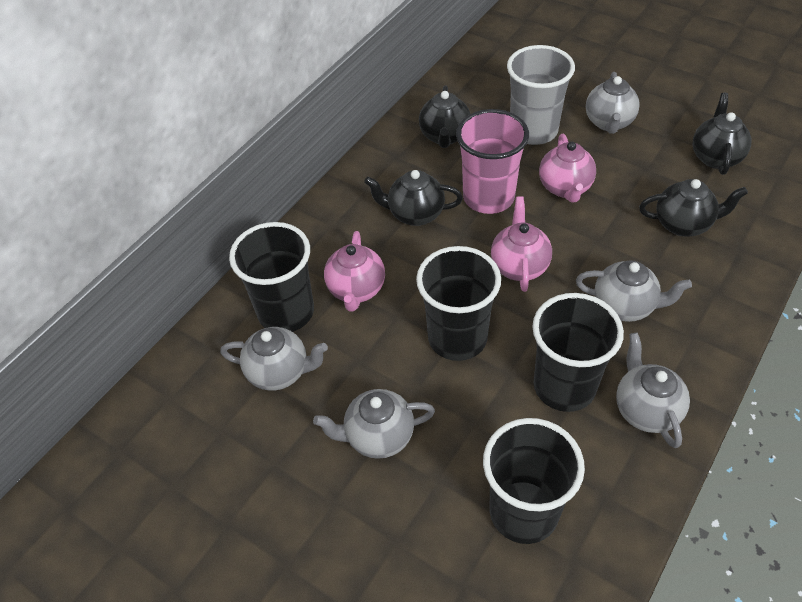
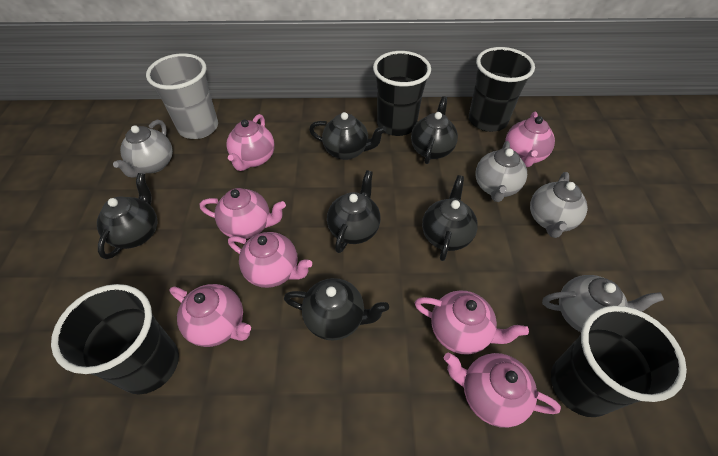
black teapot: 4 -> 6
grey teapot: 5 -> 4
pink cup: 1 -> 0
pink teapot: 3 -> 7

